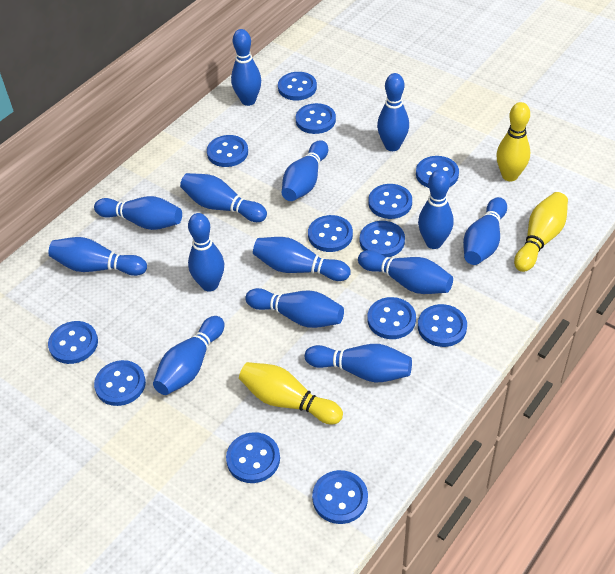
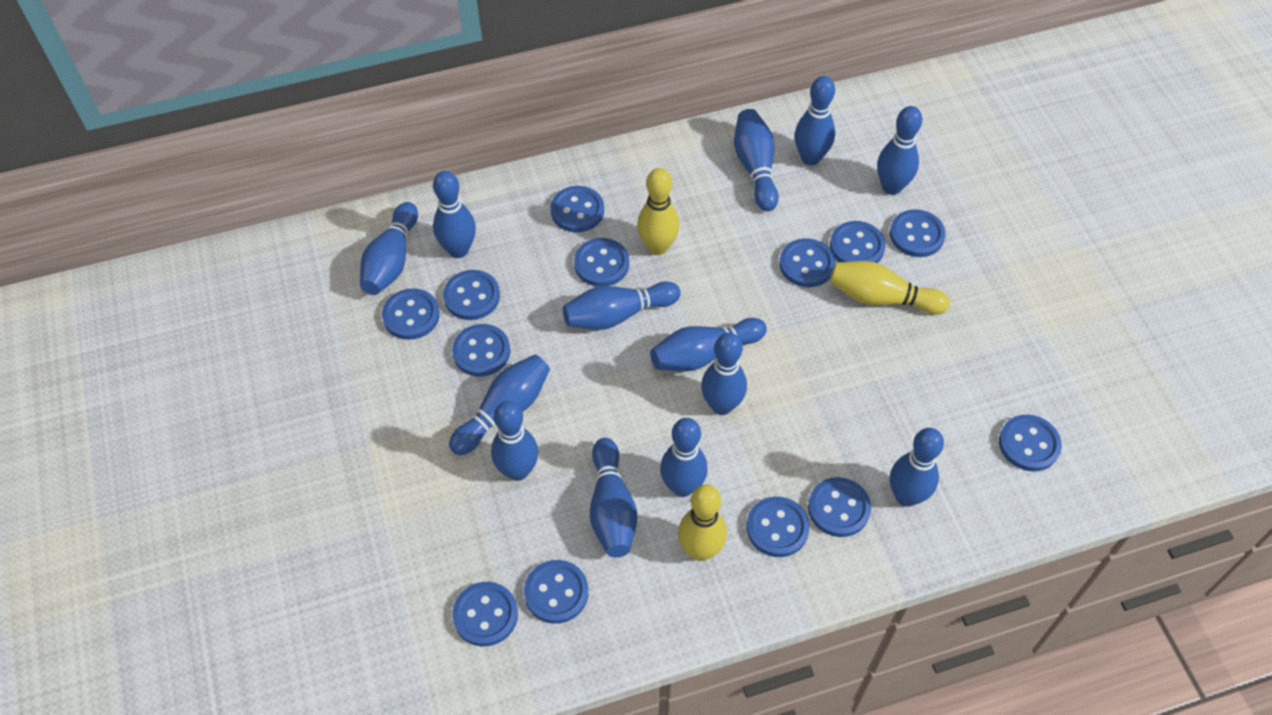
blue bowling pin: 14 -> 13

